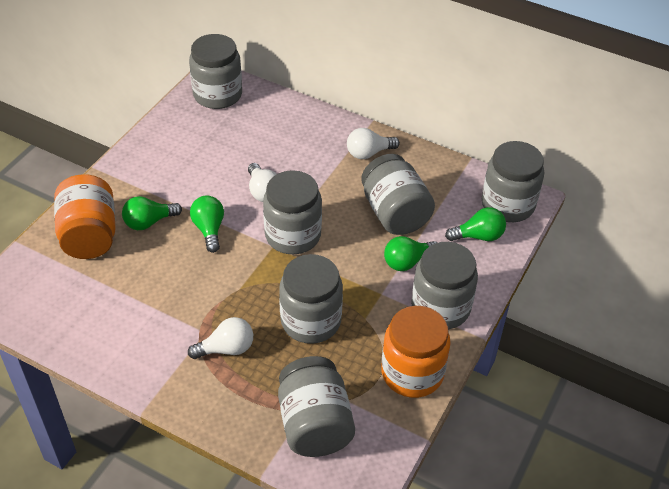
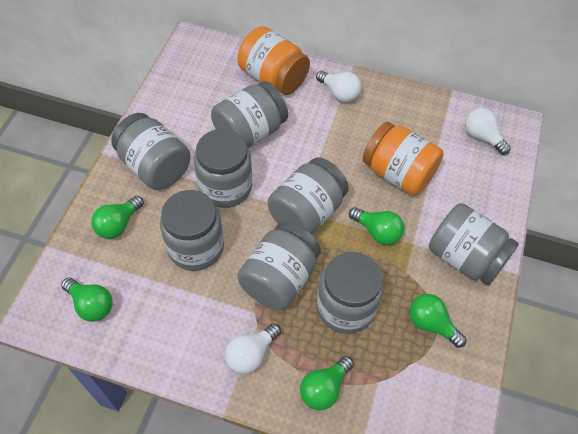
green light bulb: 4 -> 5
grey jar: 7 -> 8

